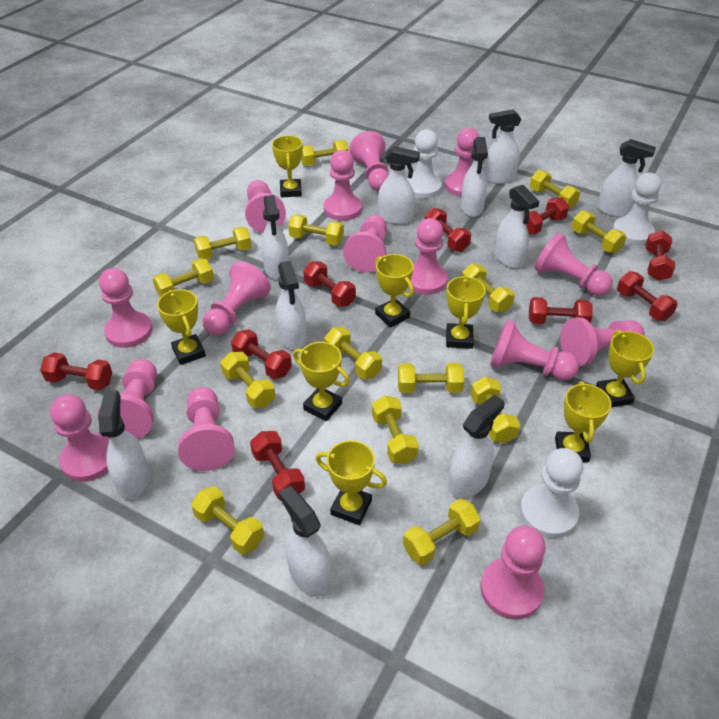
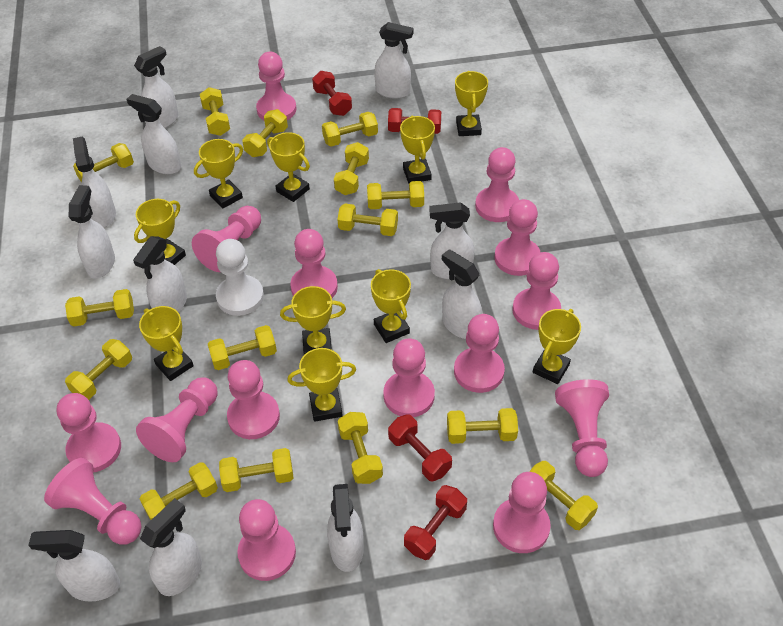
red dumbbell: 9 -> 4
white pawn: 3 -> 1
white spray bottle: 10 -> 11
yellow dumbbell: 14 -> 15
yellow trophy: 8 -> 10

